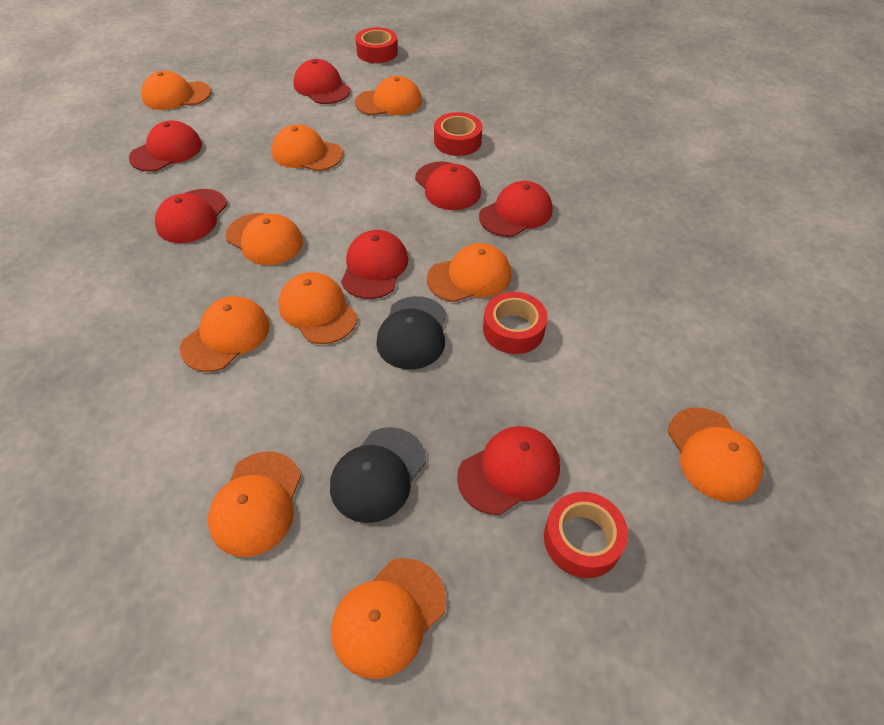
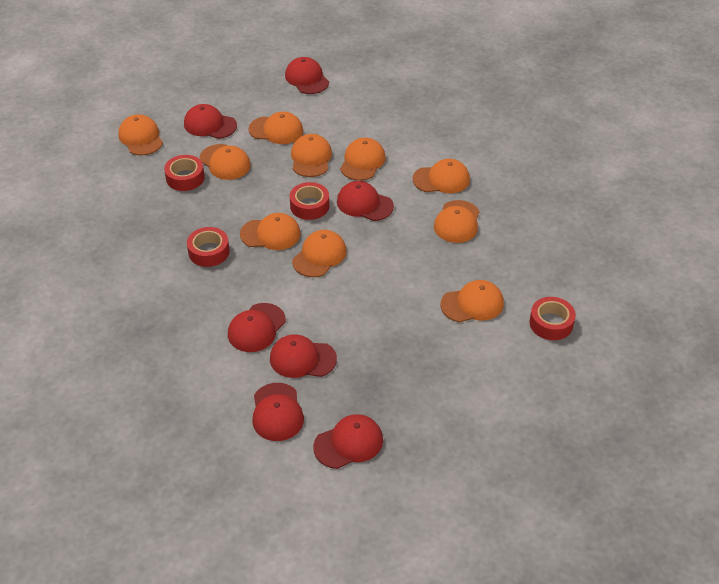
black cap: 2 -> 0

